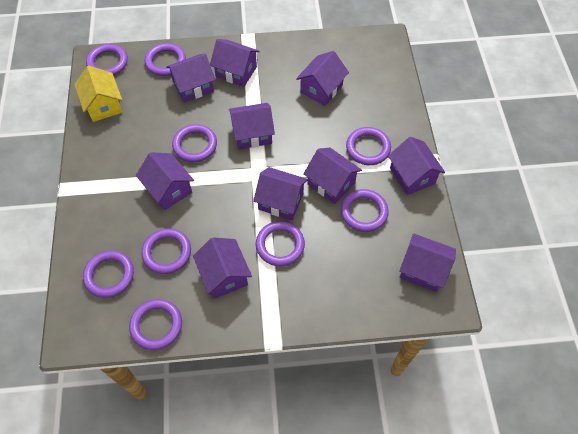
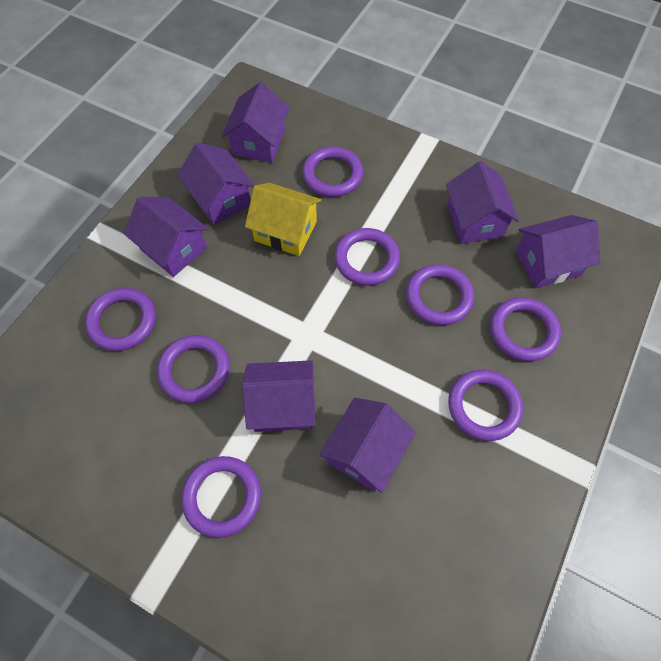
purple house: 10 -> 7
purple ring: 9 -> 8

